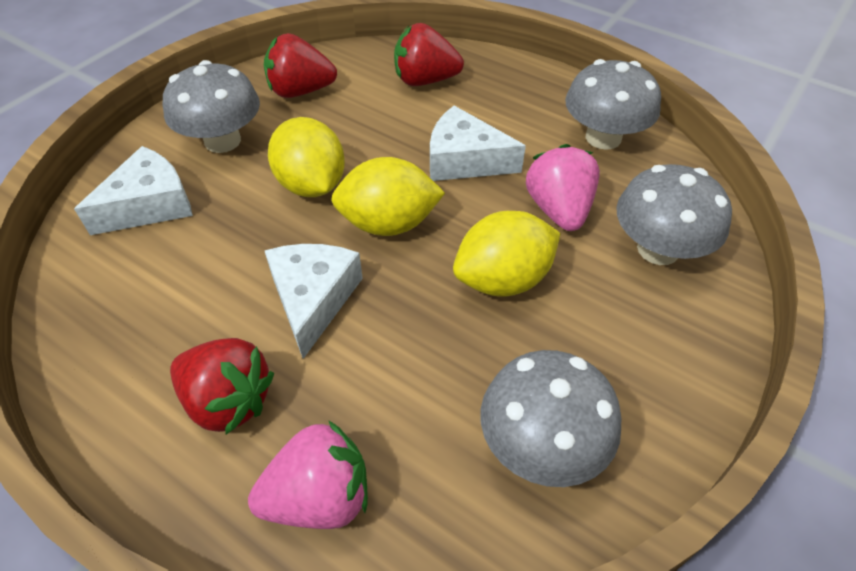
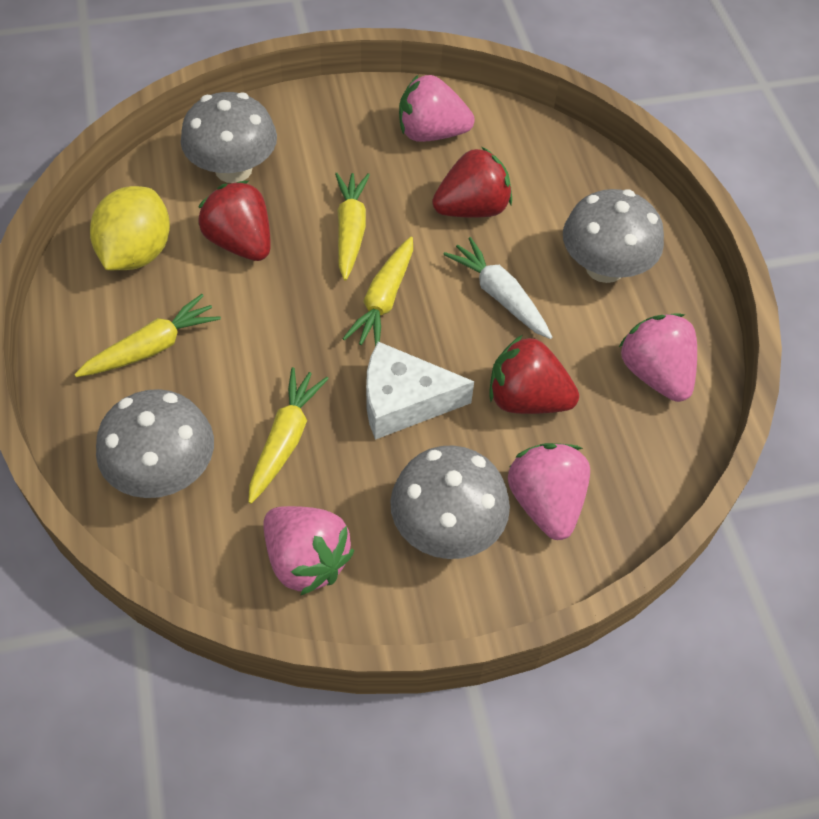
pink strawberry: 2 -> 4
white carrot: 0 -> 1
white cheese: 3 -> 1
yellow carrot: 0 -> 4
yellow lemon: 3 -> 1

